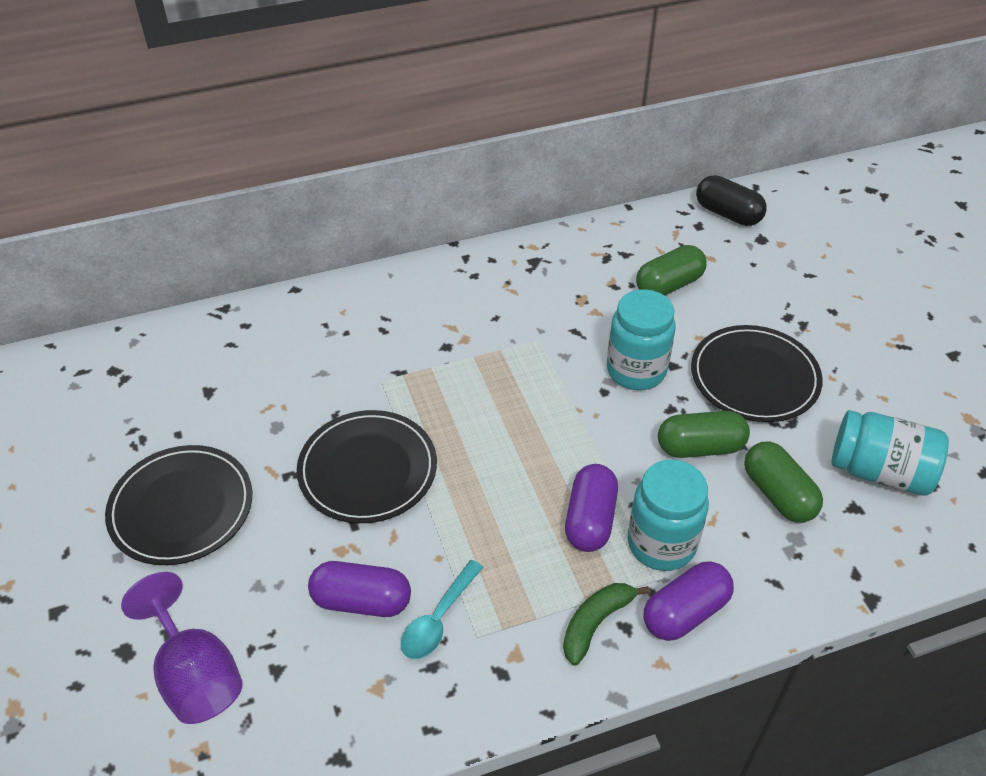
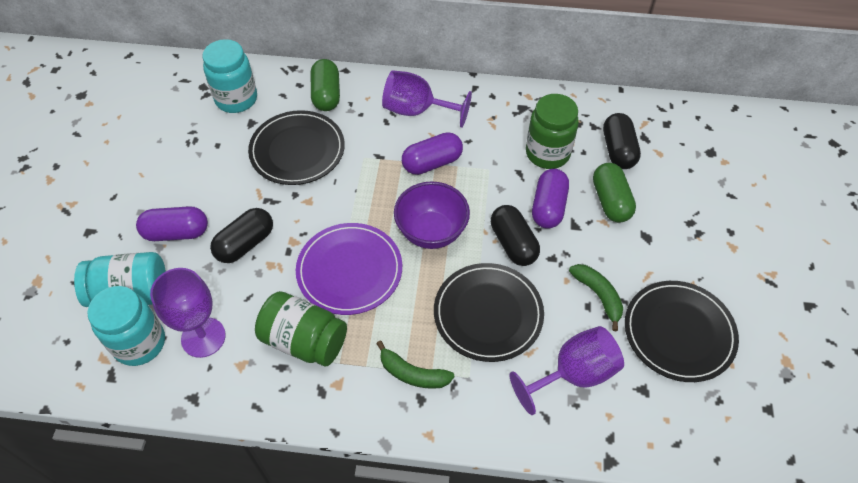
black capsule: 1 -> 3
green banana: 1 -> 2
green capsule: 3 -> 2
green jar: 0 -> 2
purple bowl: 0 -> 1
purple goblet: 1 -> 3
purple plate: 0 -> 1
turquoise spoon: 1 -> 0

